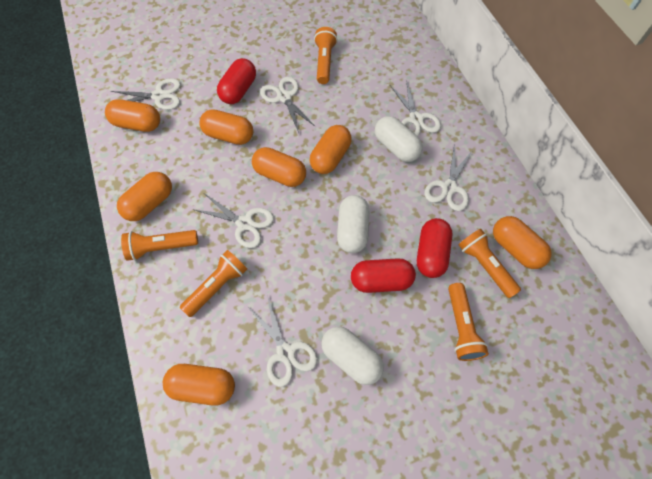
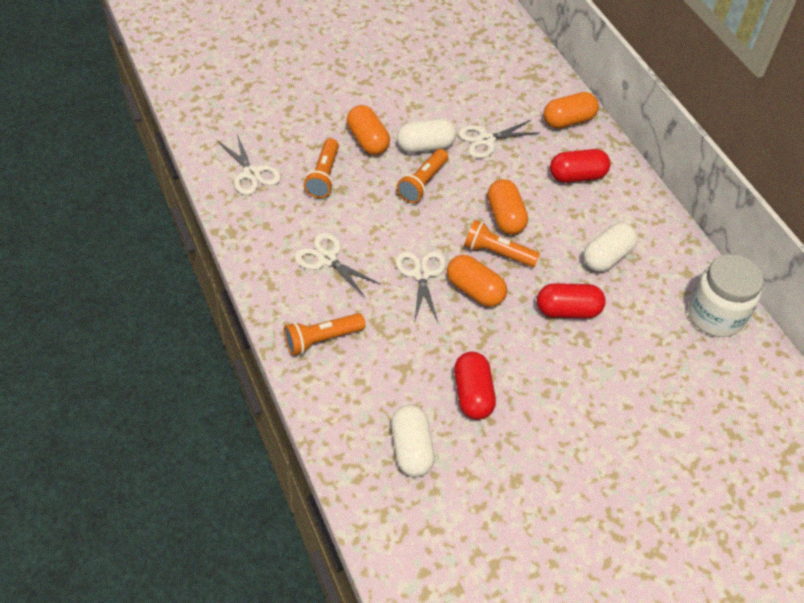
orange capsule: 7 -> 4
orange flashlight: 5 -> 4
white jar: 0 -> 1
white scissors: 6 -> 4

